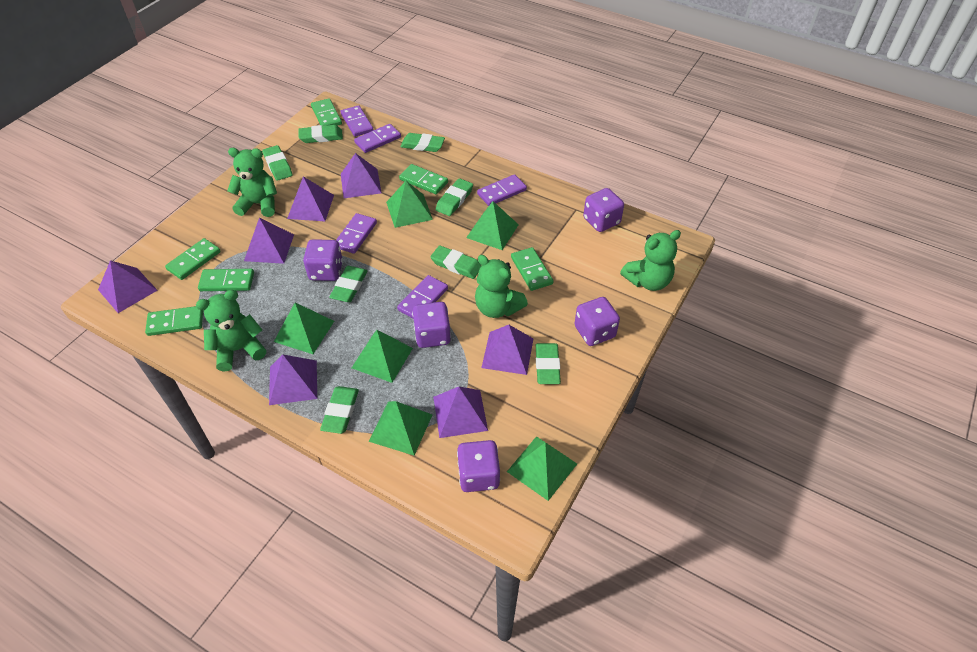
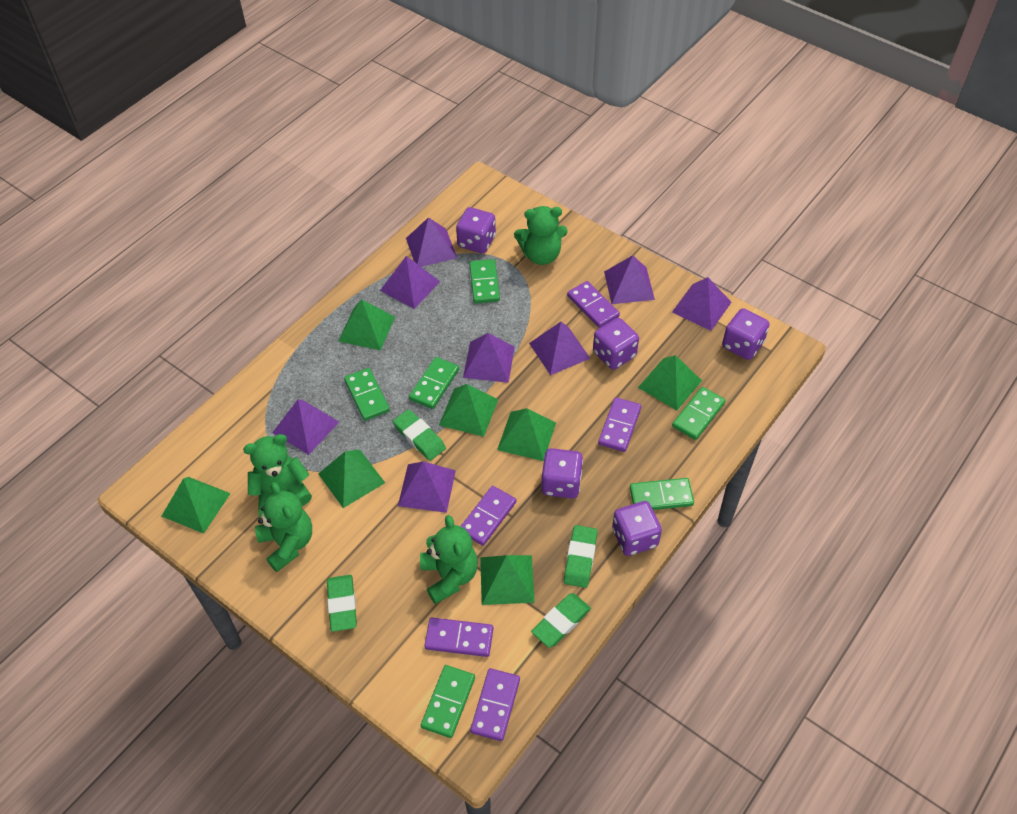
green eraser: 8 -> 4
green pyramid: 6 -> 7
purple pyramid: 7 -> 8

